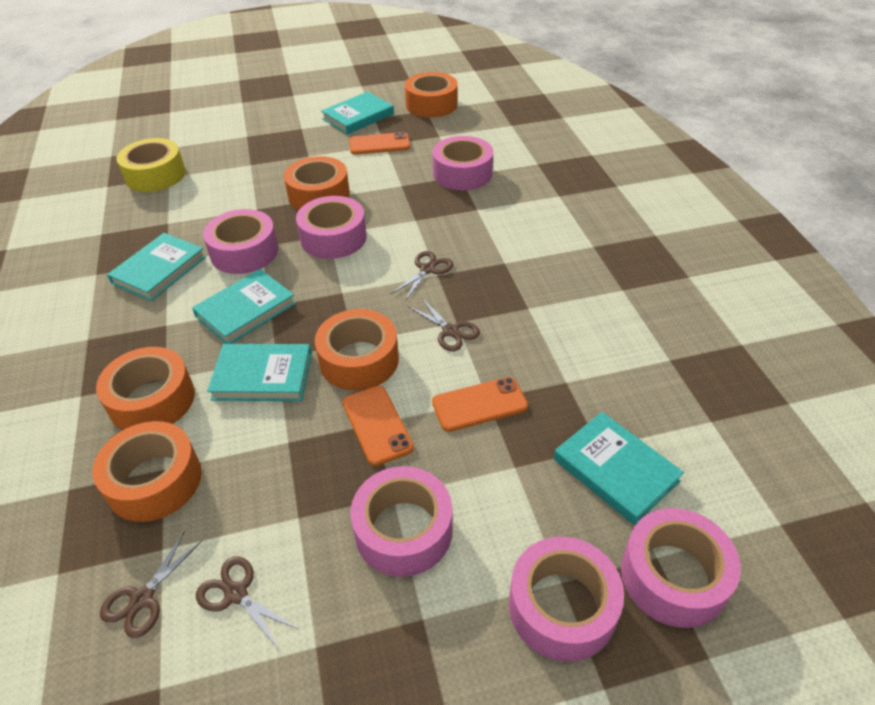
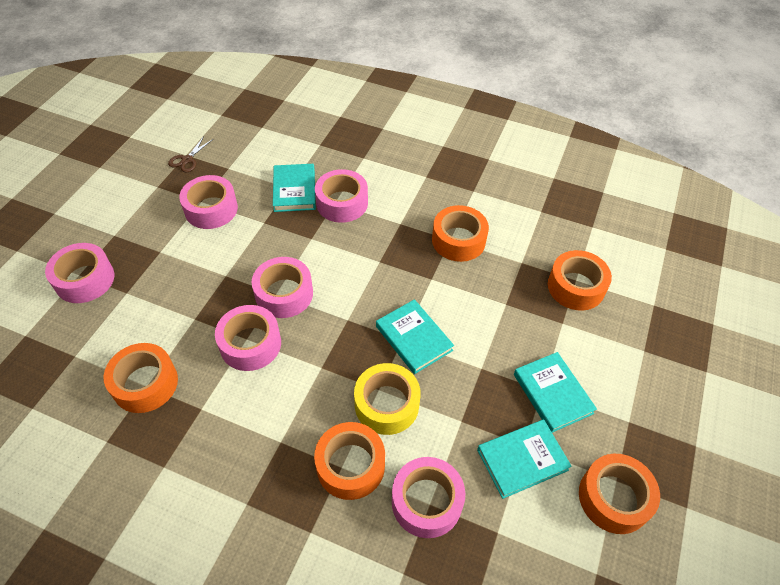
brown scissors: 4 -> 1
orange phone: 3 -> 0
turquoise book: 5 -> 4

